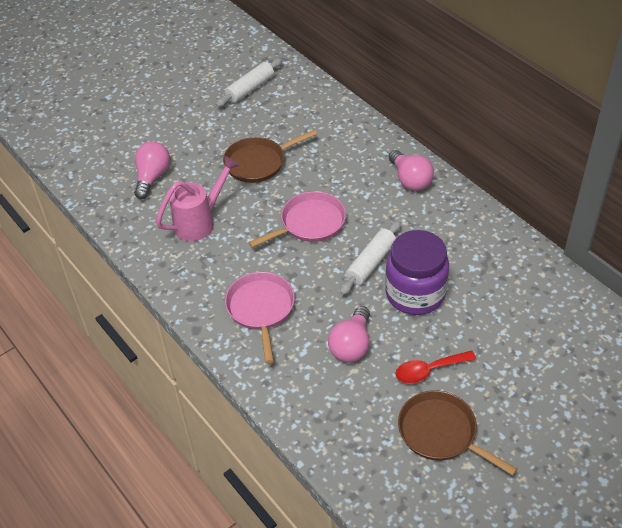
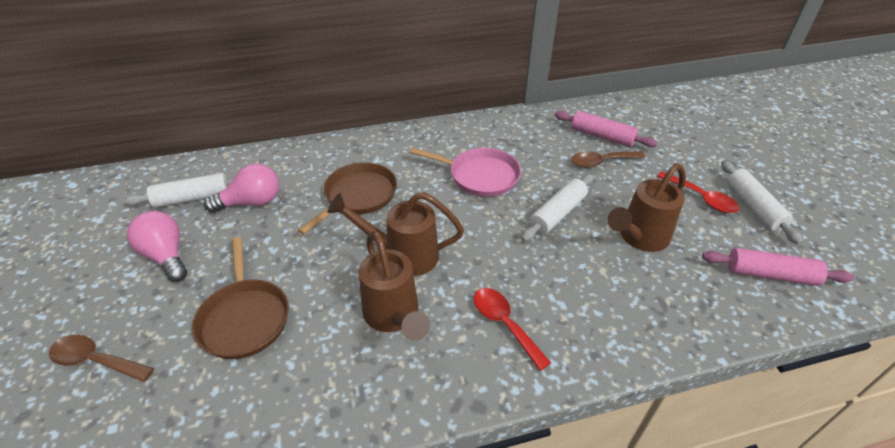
brown spoon: 0 -> 2
brown watering can: 0 -> 3
pink light bulb: 3 -> 2
pink pan: 2 -> 1
pink rolling pin: 0 -> 2
pink watering can: 1 -> 0
purple jar: 1 -> 0
red spoon: 1 -> 2
white rolling pin: 2 -> 3

